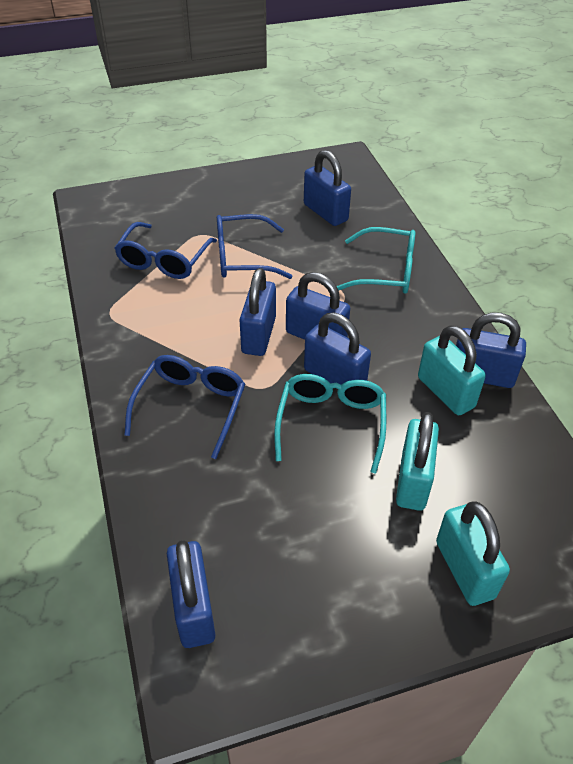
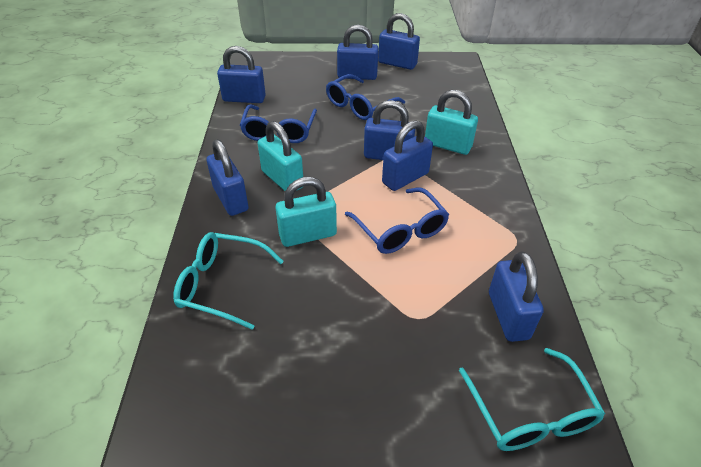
blue padlock: 6 -> 7

